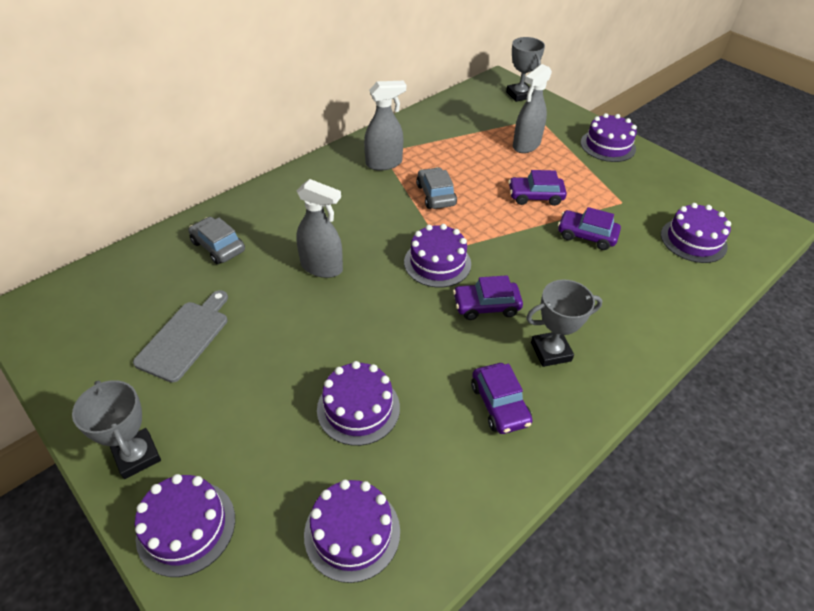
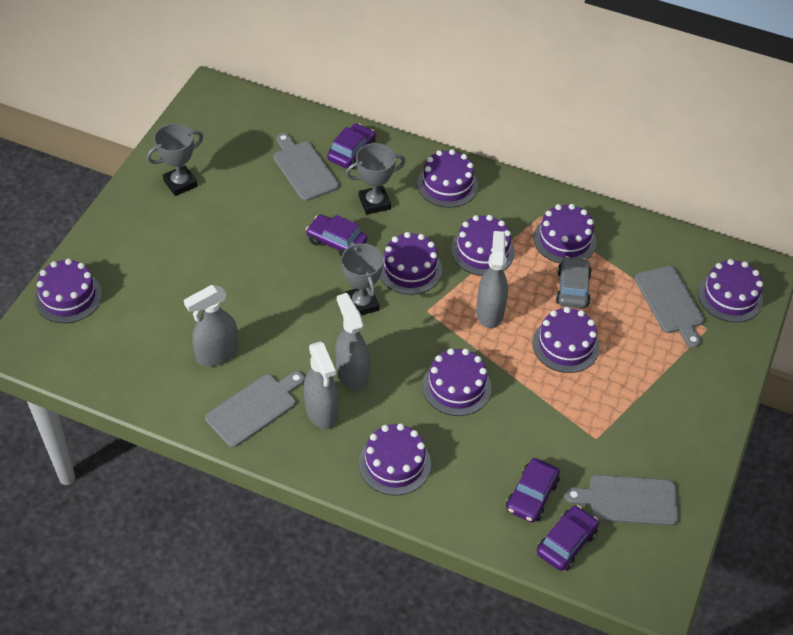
grey car: 2 -> 1
grey cutting board: 1 -> 4
grey spray bottle: 3 -> 4
purple cake: 6 -> 9

